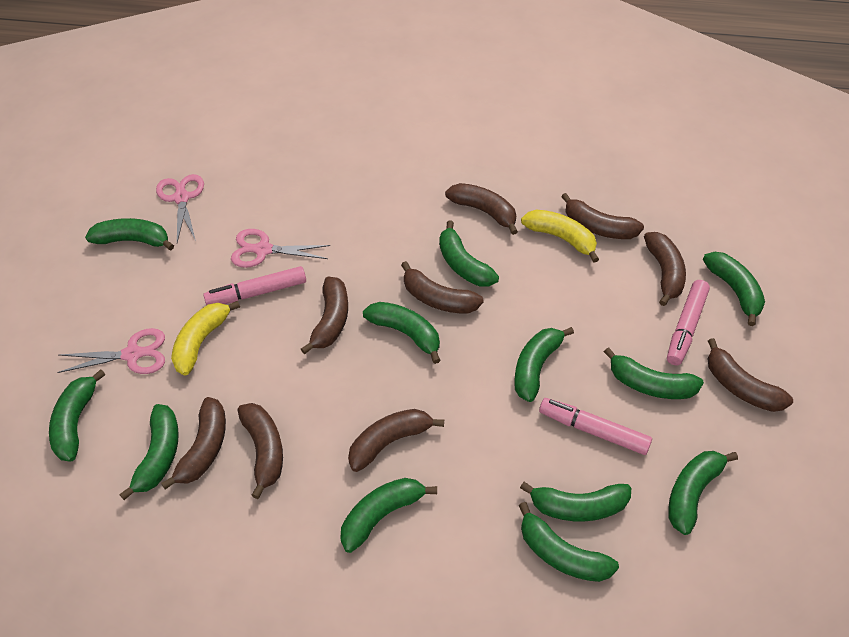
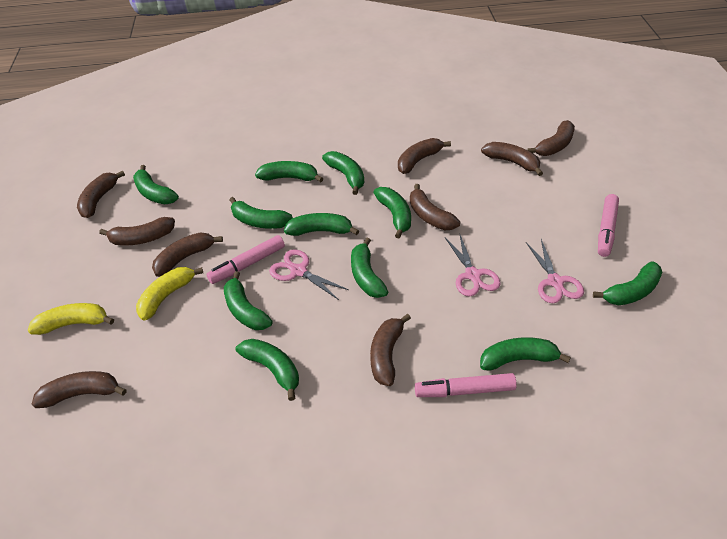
green banana: 12 -> 11

